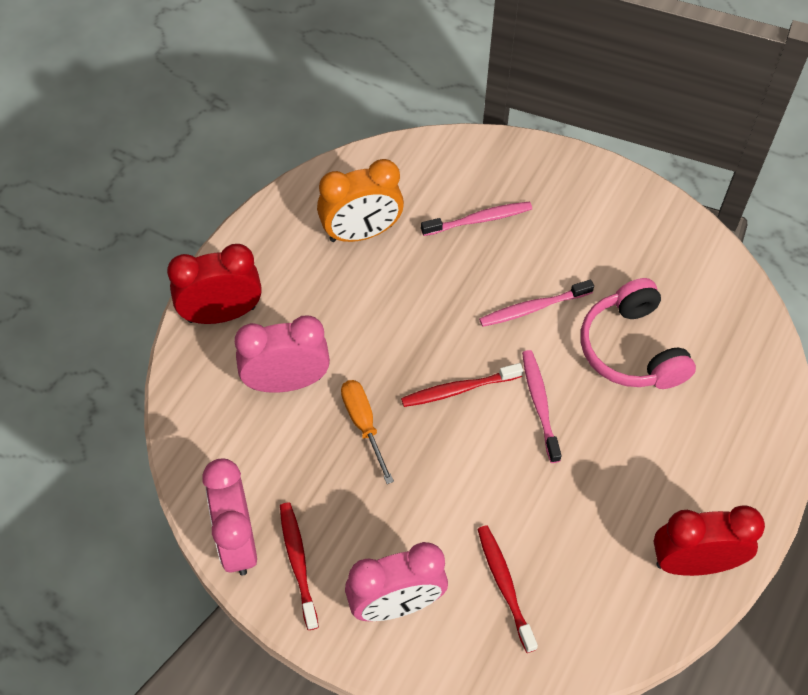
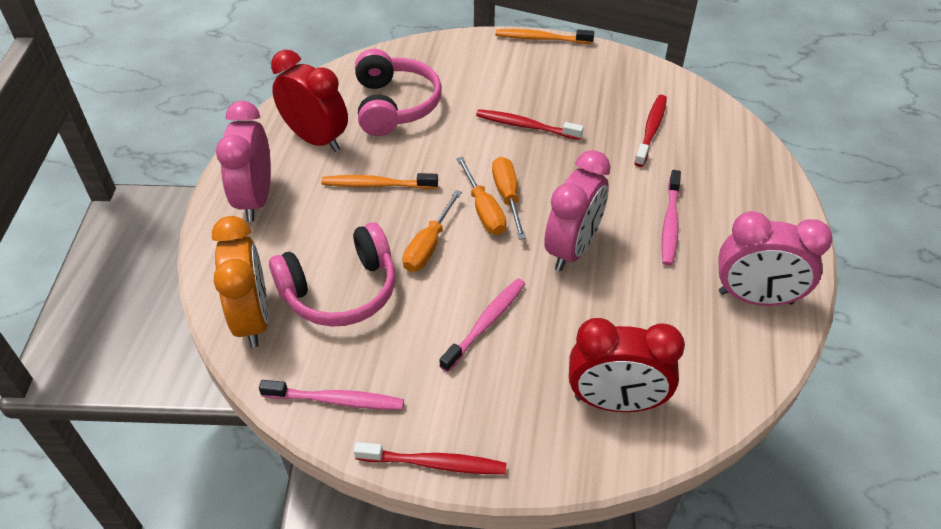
orange screwdriver: 1 -> 3
orange toothbrush: 0 -> 2
pink headphones: 1 -> 2

